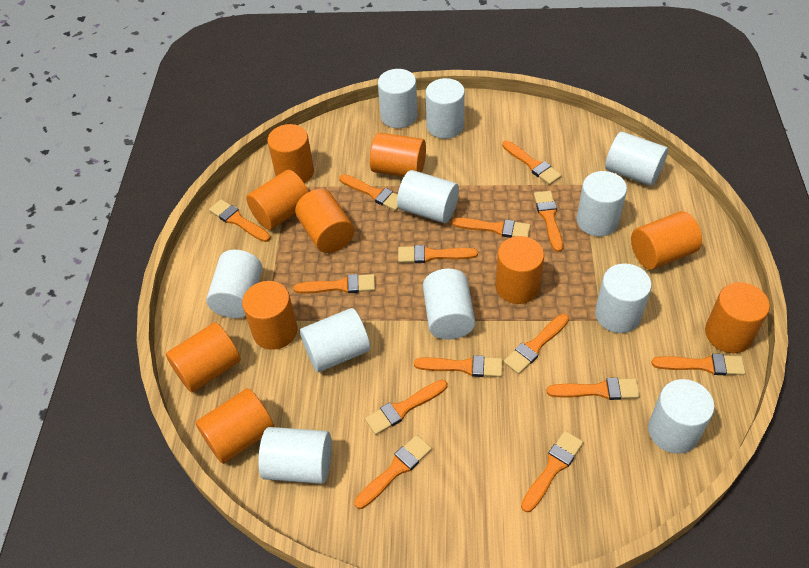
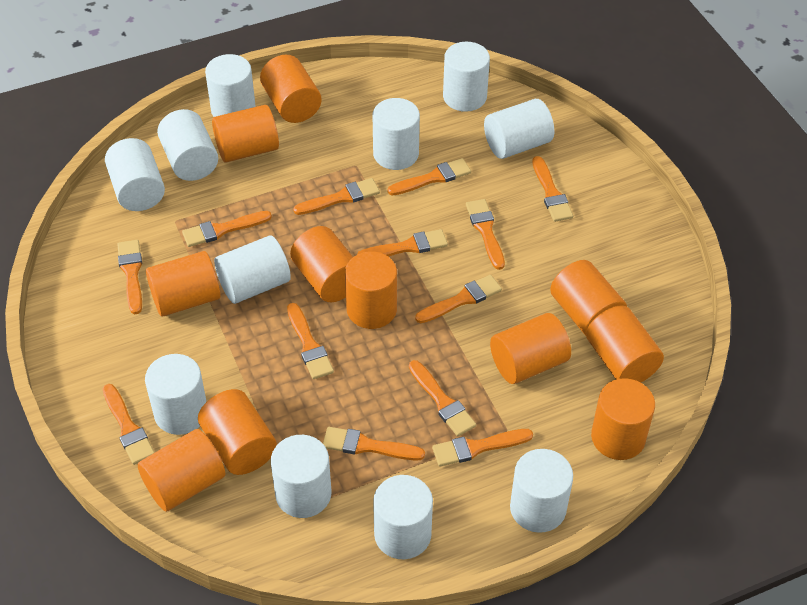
orange brush: 14 -> 13
orange cylinder: 10 -> 11

